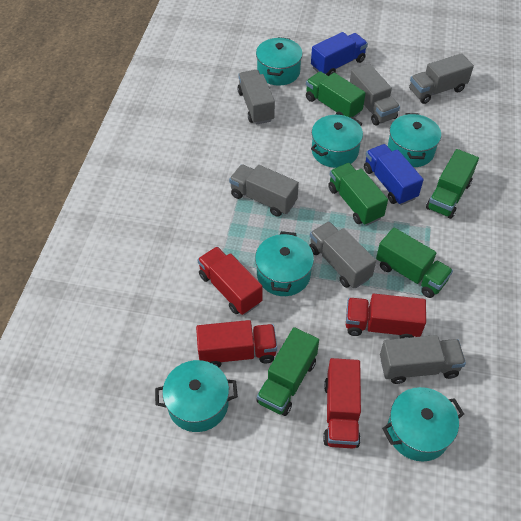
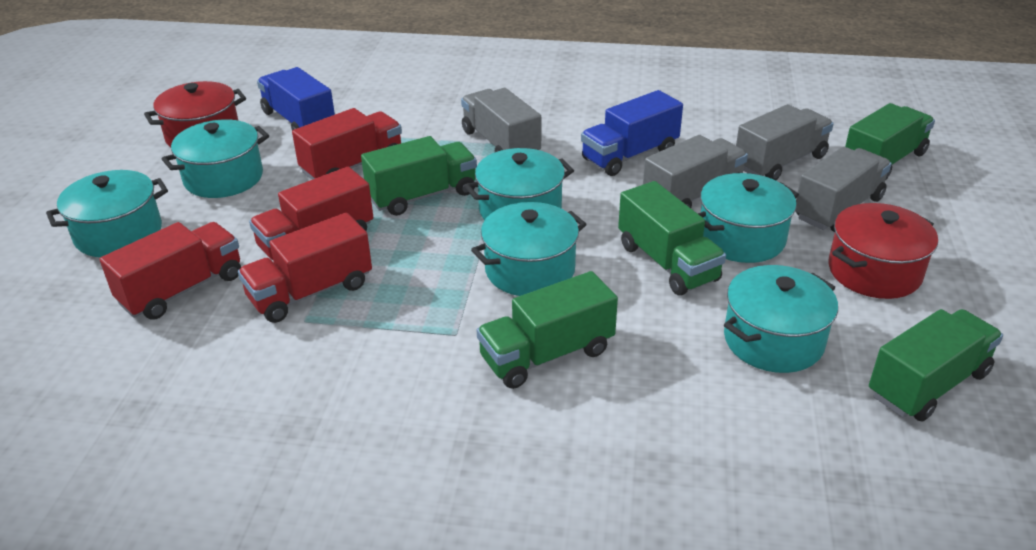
grey truck: 6 -> 4
red pot: 0 -> 2

